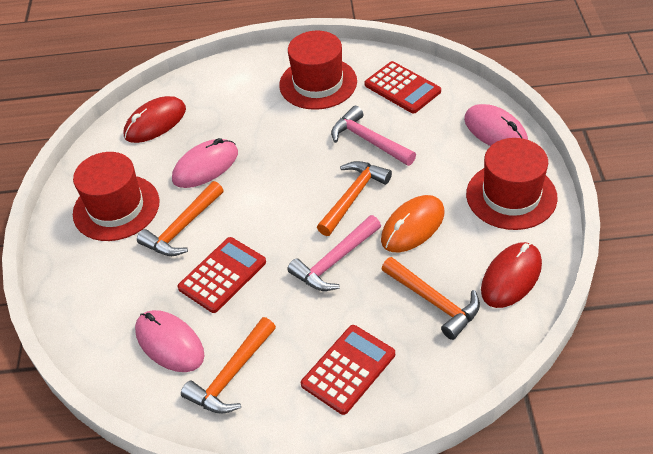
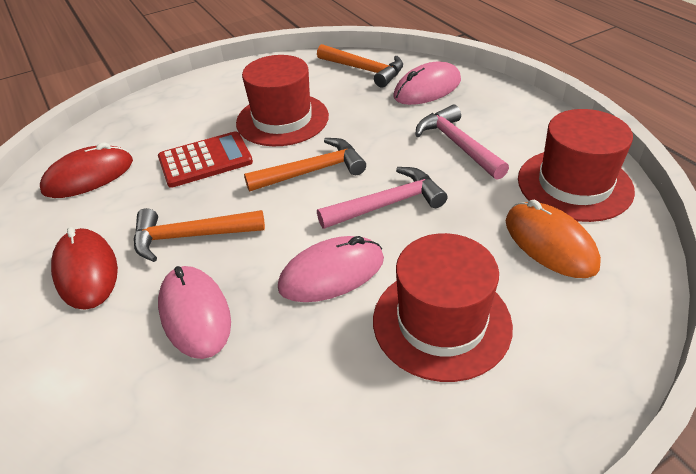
orange hammer: 4 -> 3
red calculator: 3 -> 1

